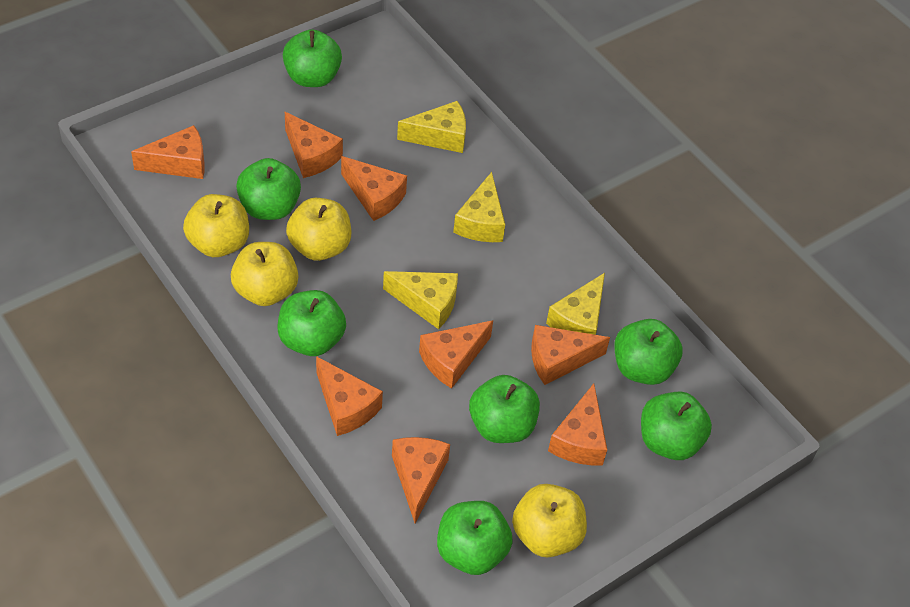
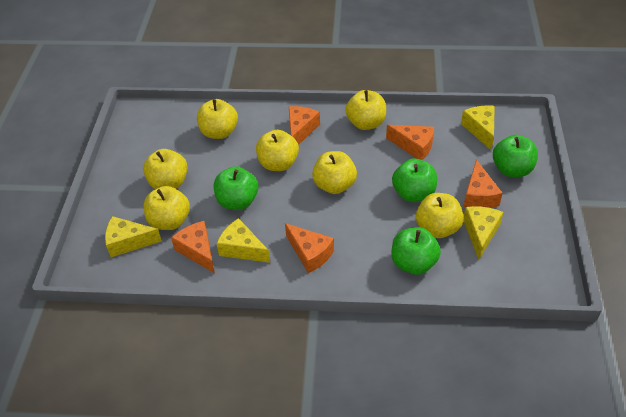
green apple: 7 -> 4
orange cheese: 8 -> 5
yellow apple: 4 -> 7

